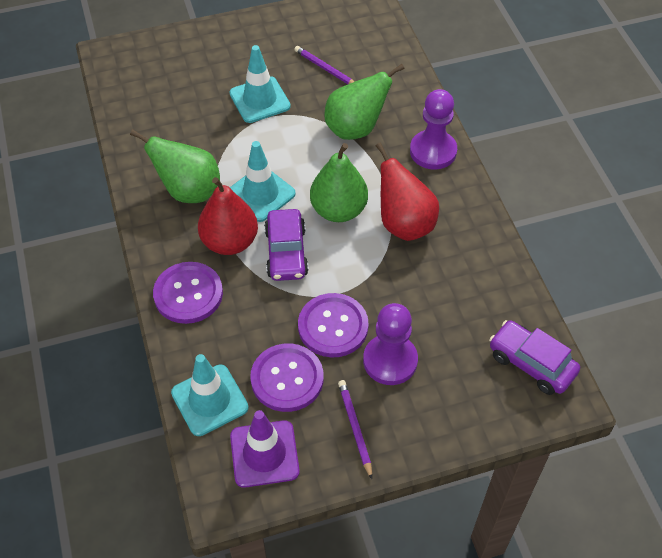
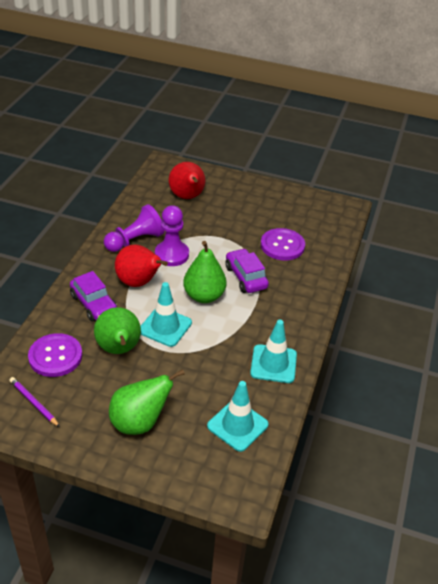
purple button: 3 -> 2
purple pencil: 2 -> 1
purple traffic cone: 1 -> 0

